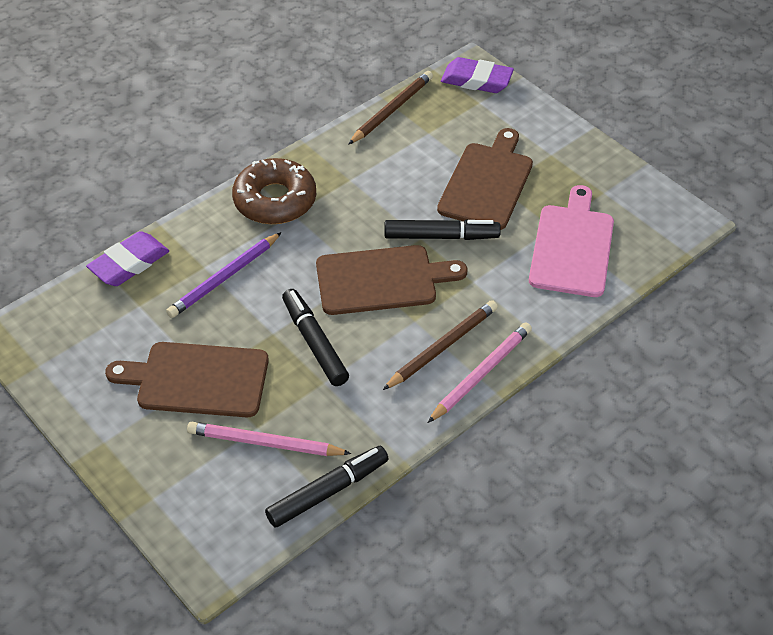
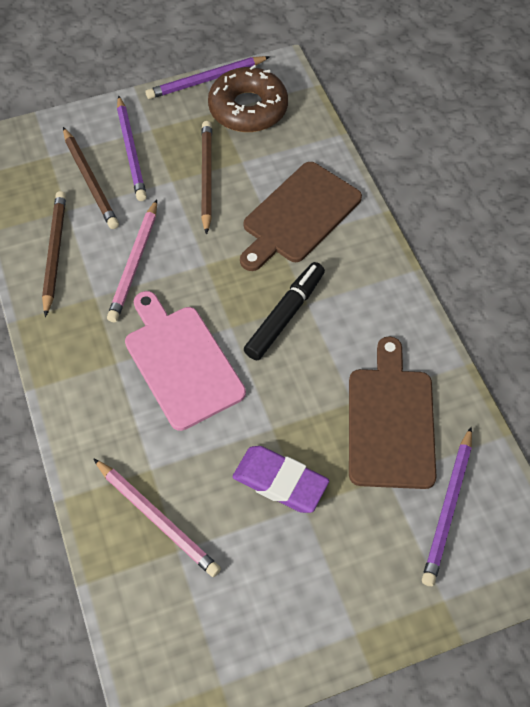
black marker: 3 -> 1
brown cutting board: 3 -> 2
brown pencil: 2 -> 3
purple eraser: 2 -> 1
purple pencil: 1 -> 3

